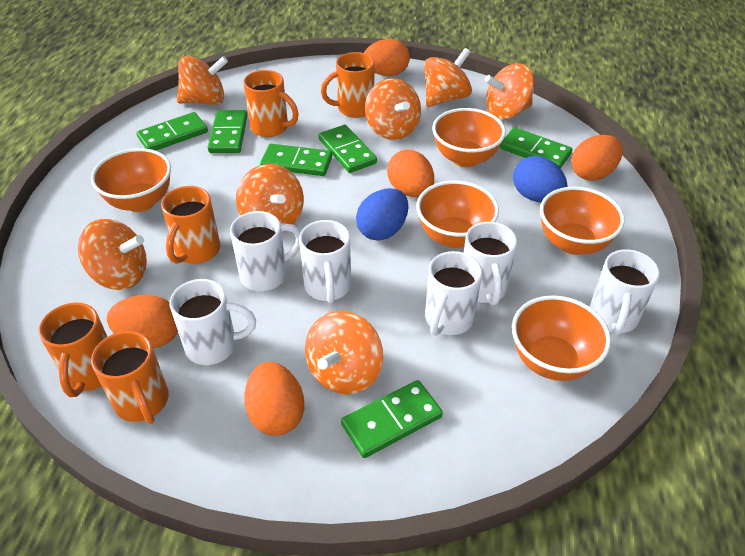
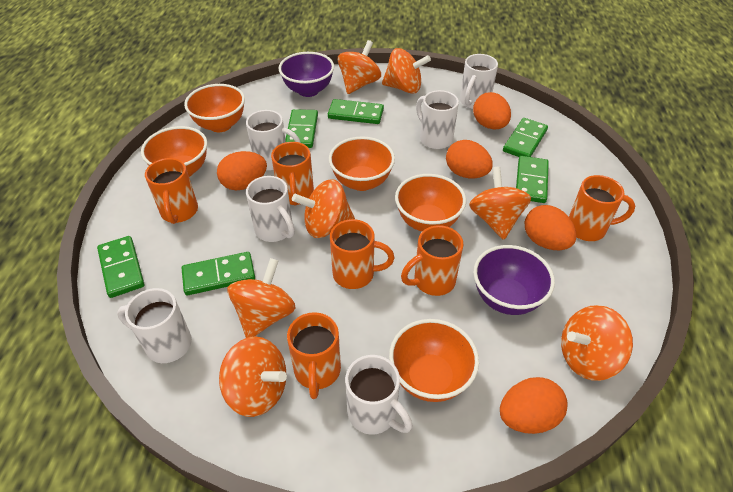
blue egg: 2 -> 0
orange mug: 5 -> 6
purple bowl: 0 -> 2

